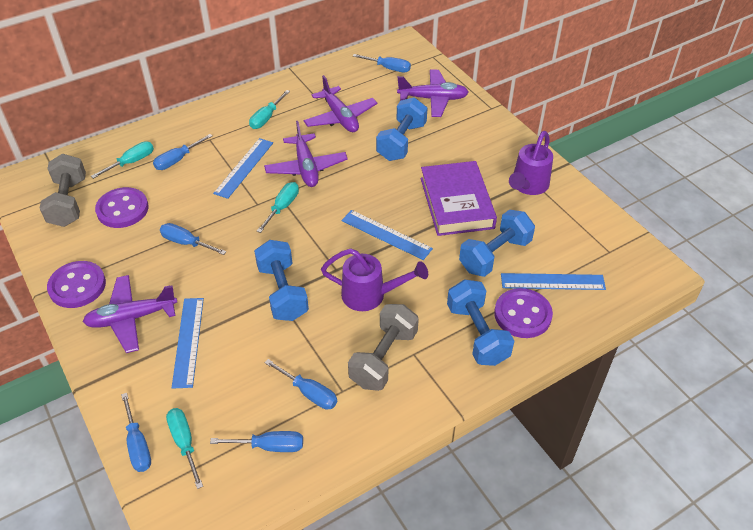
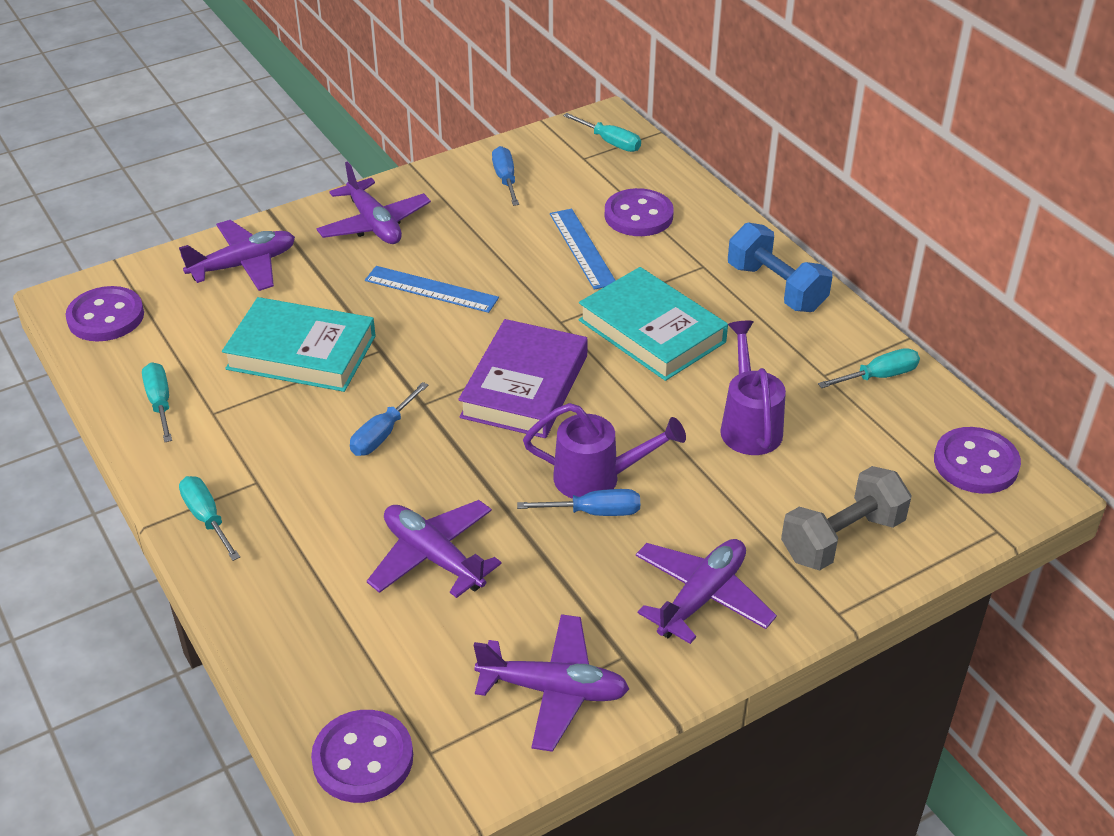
blue dumbbell: 4 -> 1
blue ruler: 4 -> 2
blue screwdriver: 6 -> 3
grey dumbbell: 2 -> 1
purple button: 3 -> 4
purple plane: 4 -> 5
turquoise book: 0 -> 2

